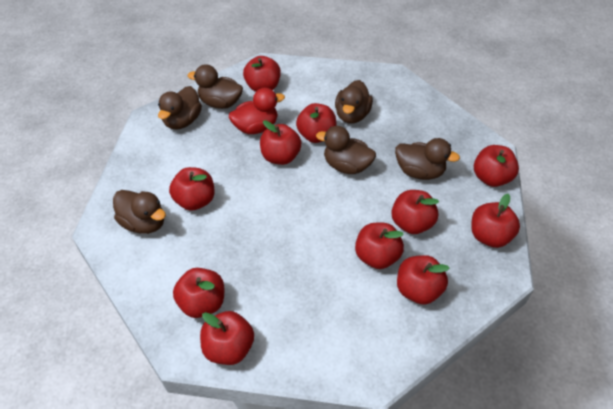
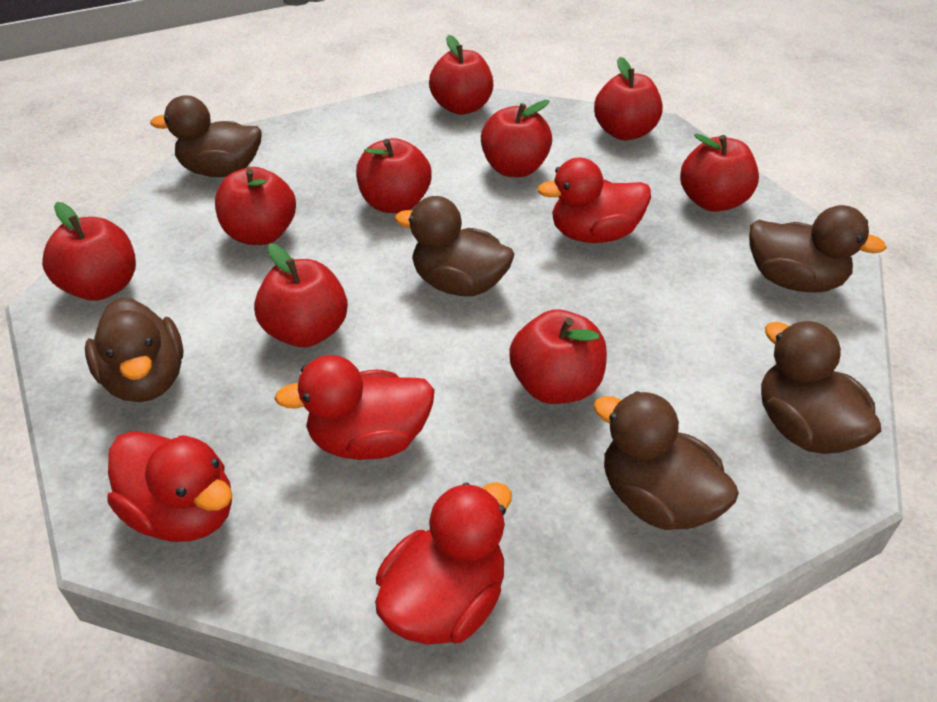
red apple: 11 -> 9
red duck: 1 -> 4

